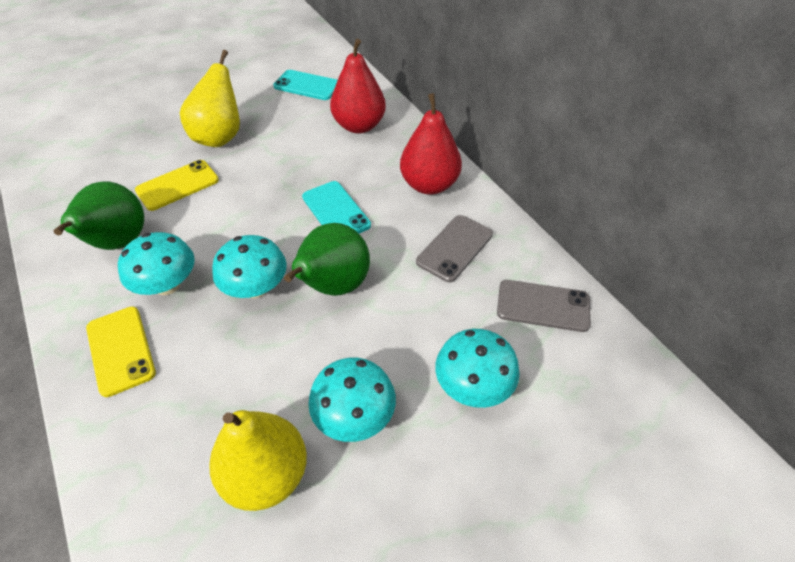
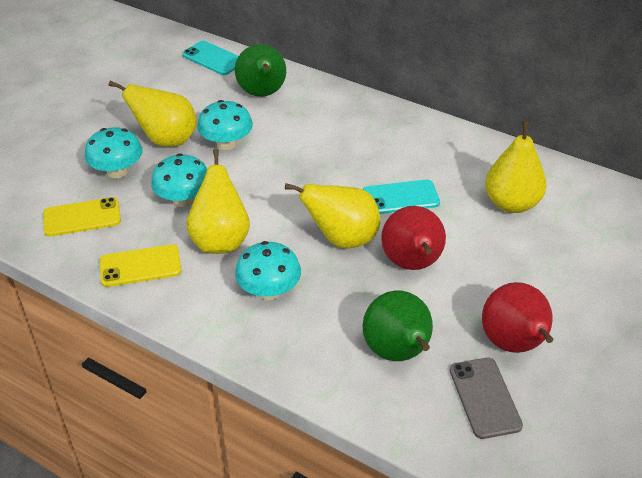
grey phone: 2 -> 1
yellow pear: 2 -> 4

